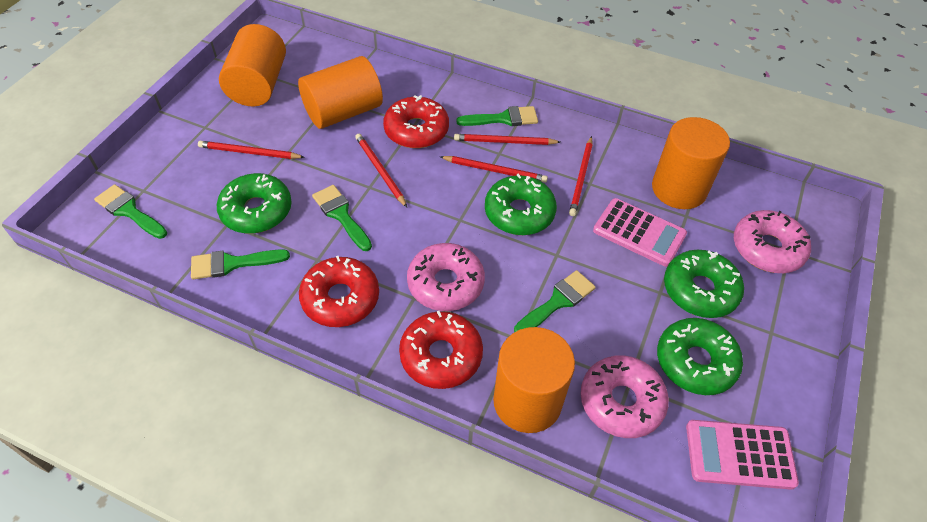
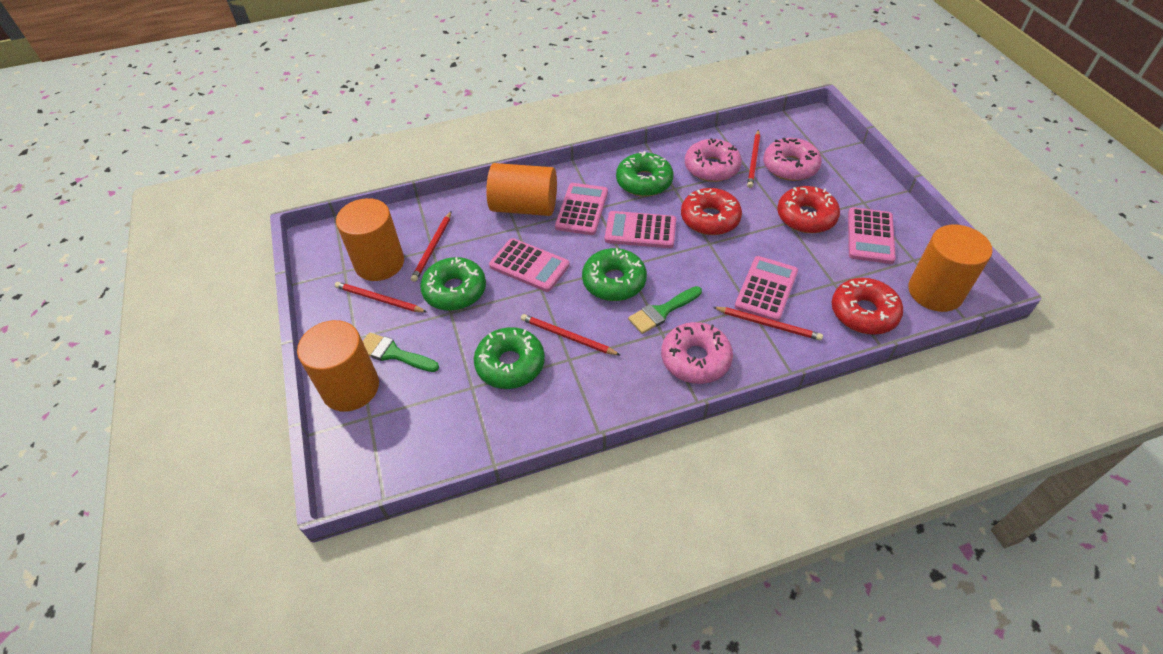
green brush: 5 -> 2
pink calculator: 2 -> 5

